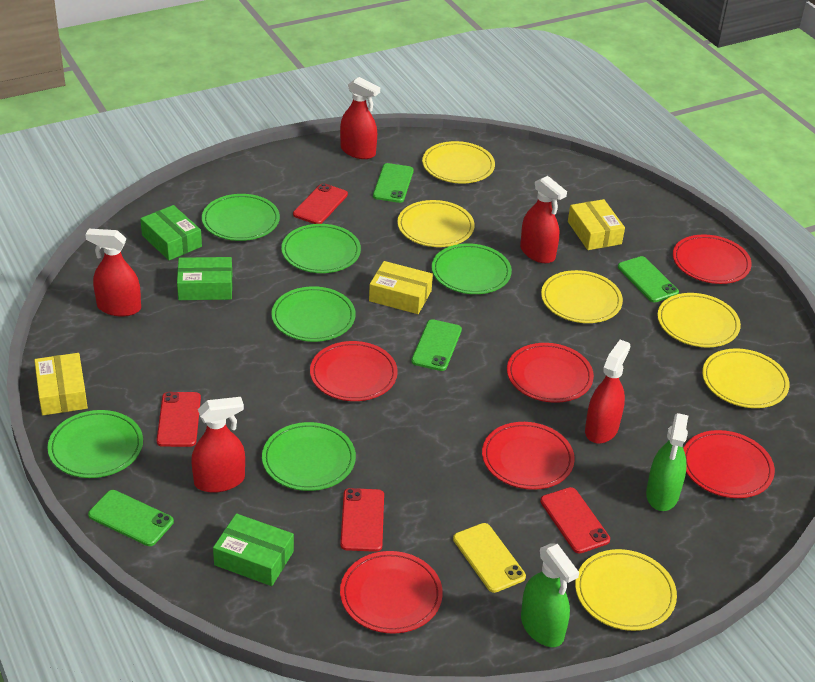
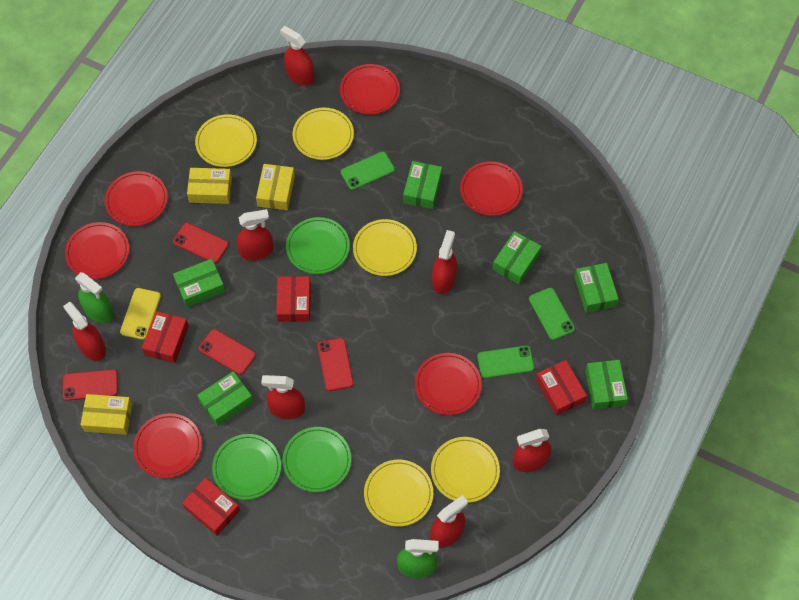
green box: 3 -> 6
green phone: 4 -> 3
green plate: 6 -> 3
red box: 0 -> 4
red spray bottle: 5 -> 7
yellow plate: 6 -> 5

